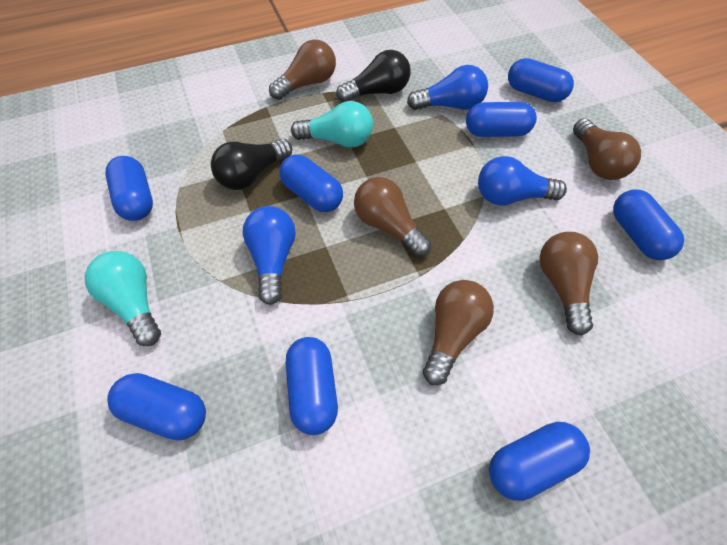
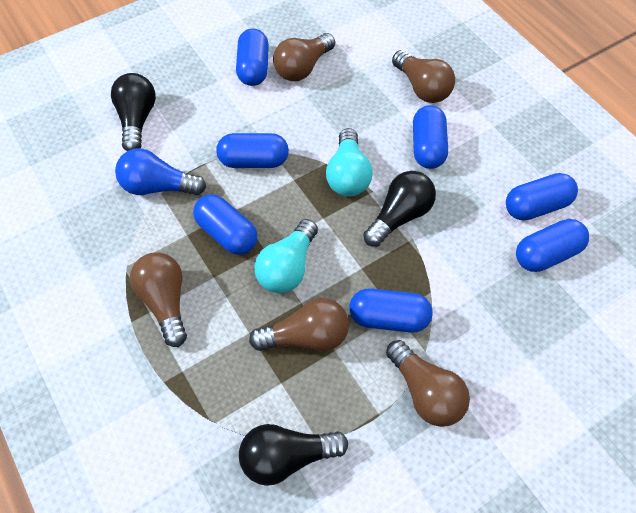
black light bulb: 2 -> 3
blue capsule: 8 -> 7
blue light bulb: 3 -> 1

